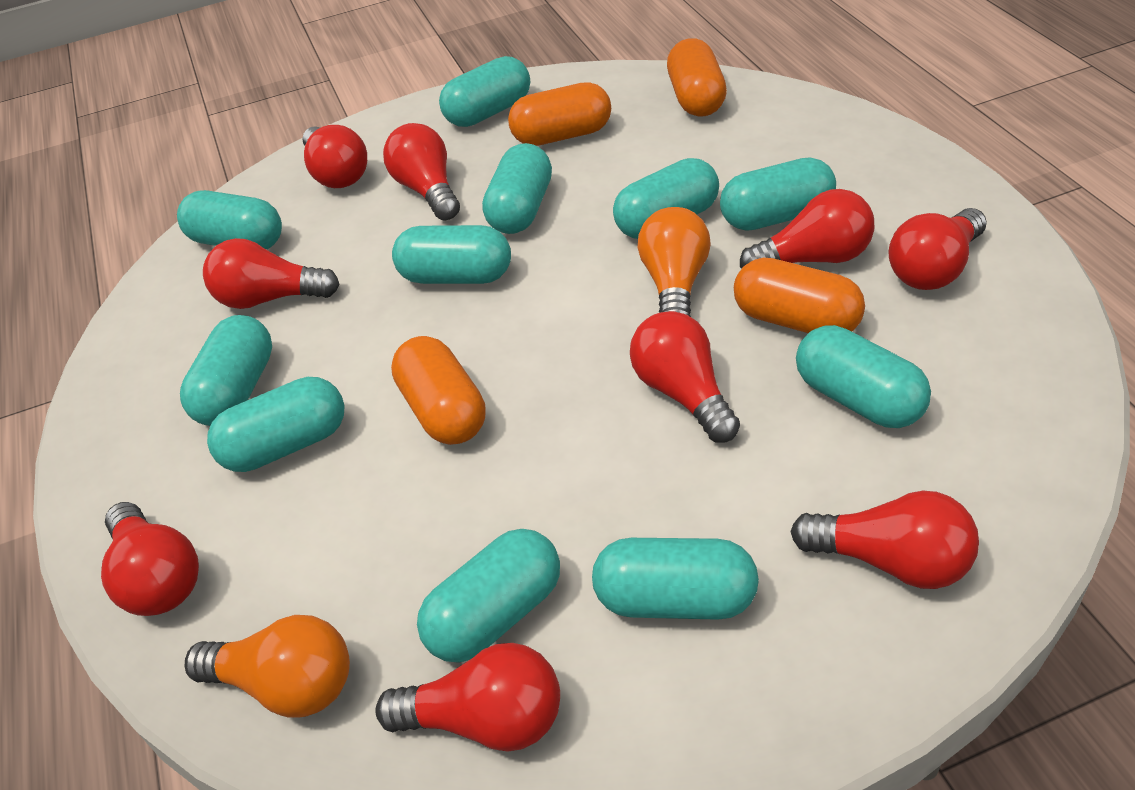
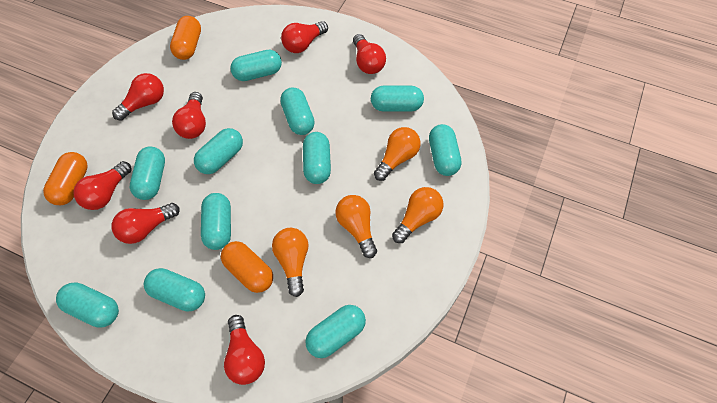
orange capsule: 4 -> 3
orange light bulb: 2 -> 4
red light bulb: 9 -> 7

